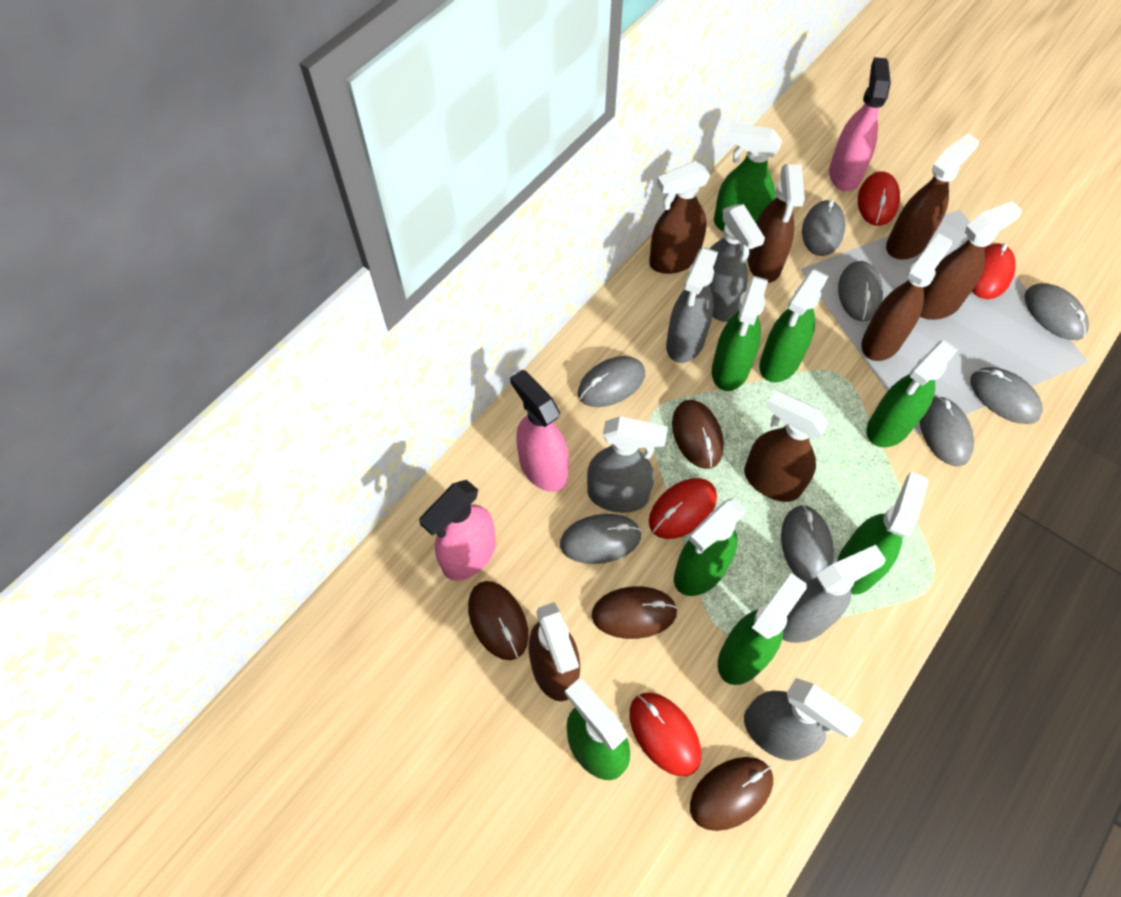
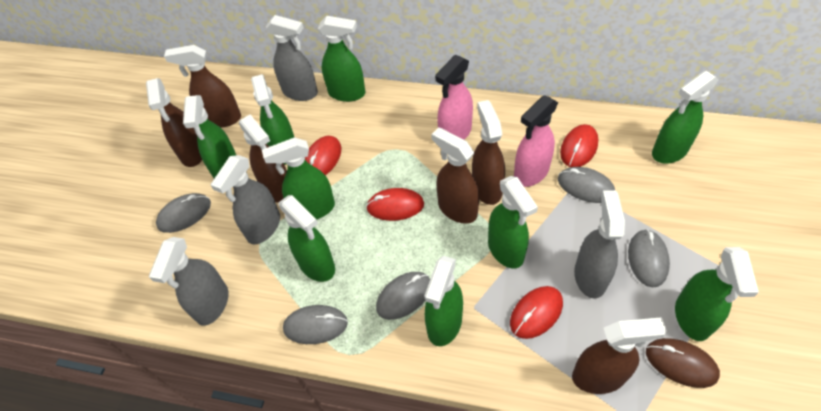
brown mouse: 4 -> 1
brown spray bottle: 7 -> 6
green spray bottle: 8 -> 9
grey mouse: 8 -> 5
grey spray bottle: 5 -> 4
pink spray bottle: 3 -> 2

